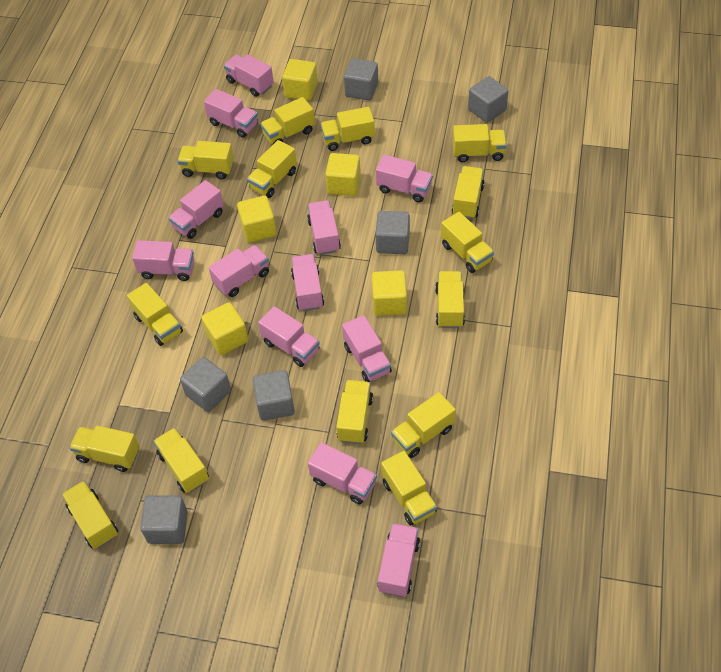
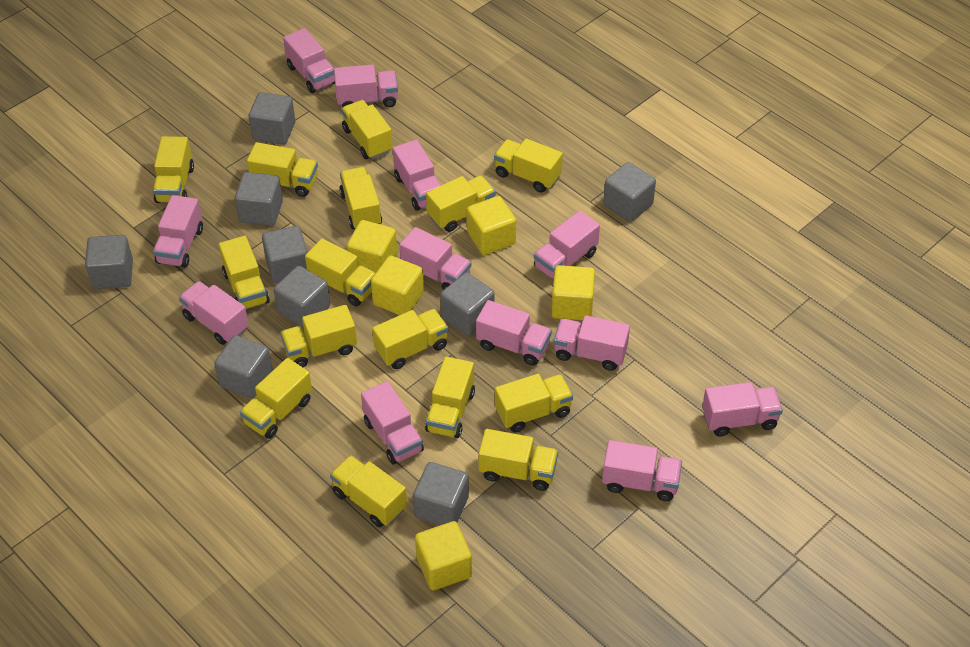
grey cube: 6 -> 9

